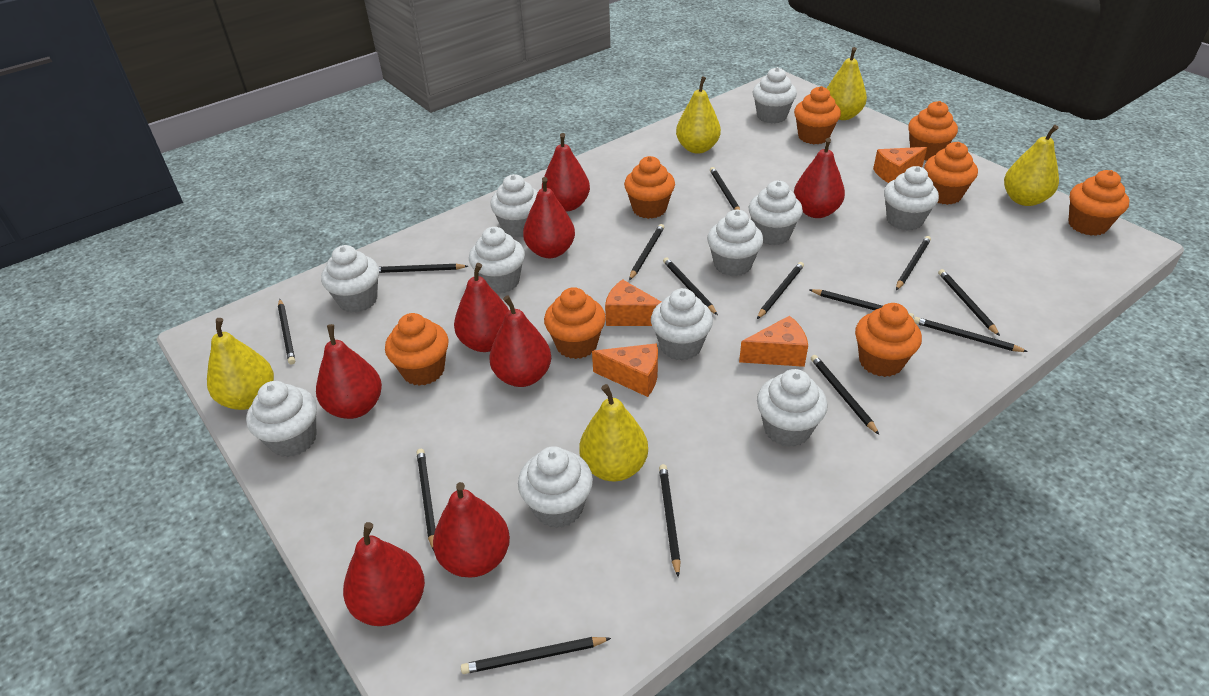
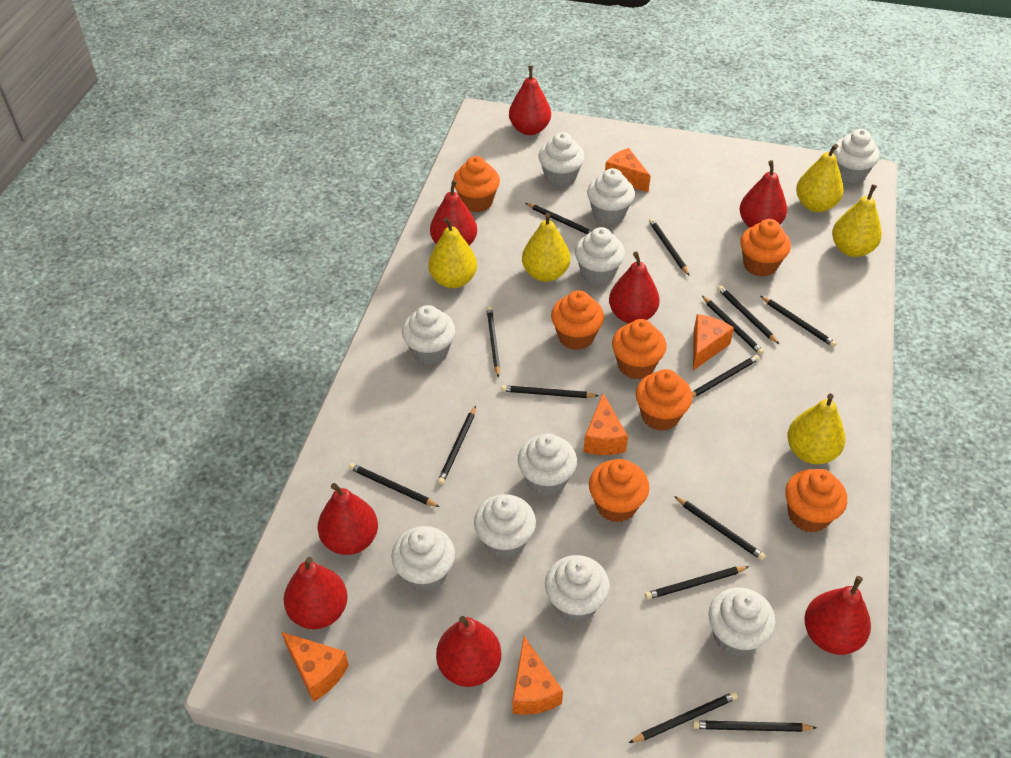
orange cheese: 4 -> 5
orange cupcake: 8 -> 7
white cupcake: 11 -> 10

